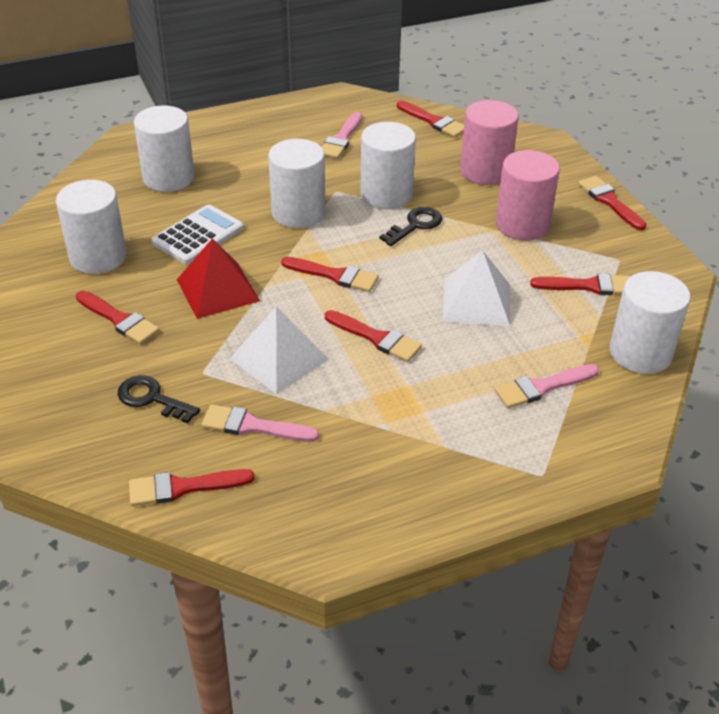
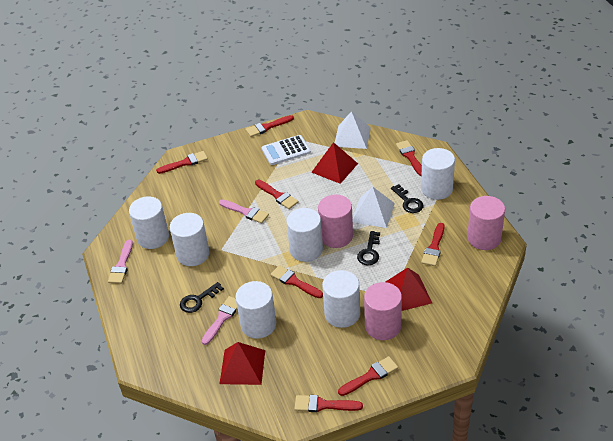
black key: 2 -> 3
pink cylinder: 2 -> 3
red brush: 7 -> 8
red pyramid: 1 -> 3
white cylinder: 5 -> 6

